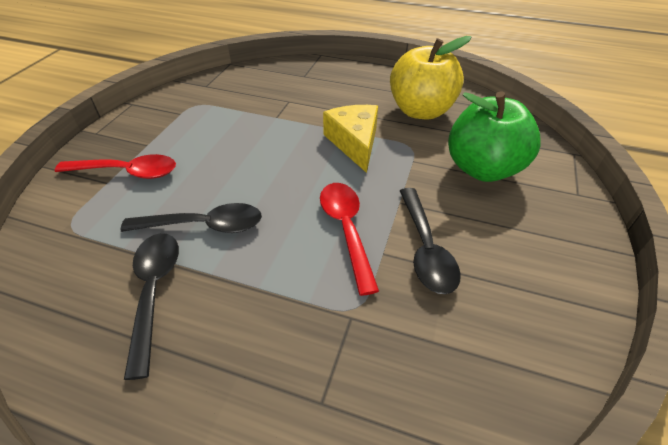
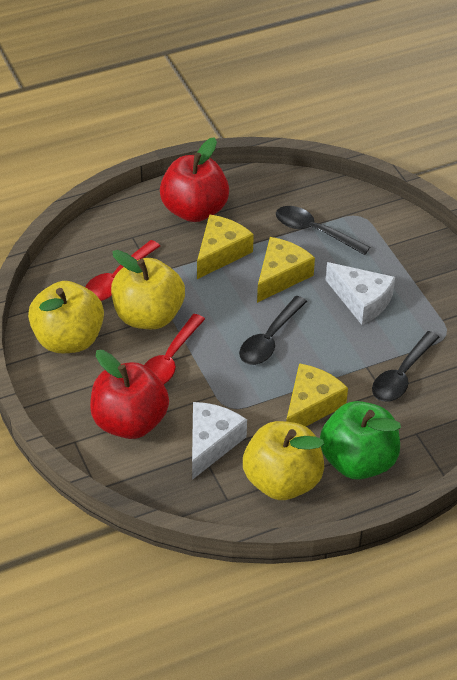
red apple: 0 -> 2
white cheese: 0 -> 2
yellow apple: 1 -> 3
yellow cheese: 1 -> 3

